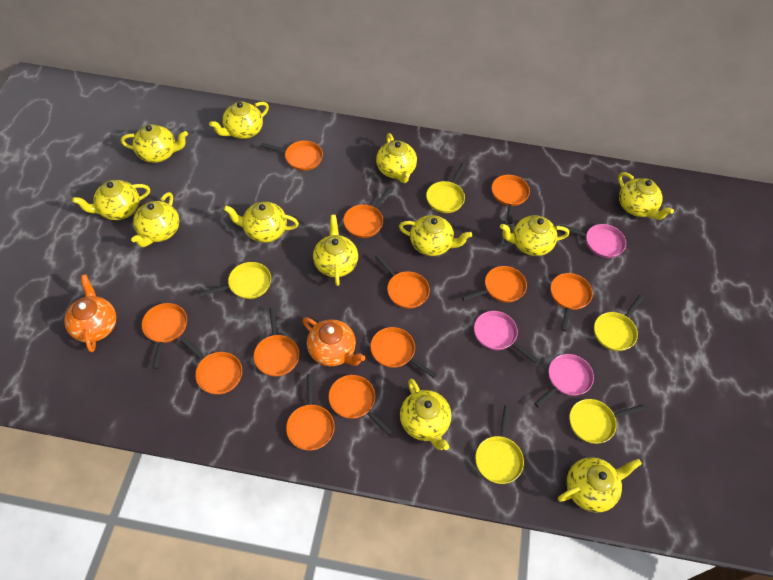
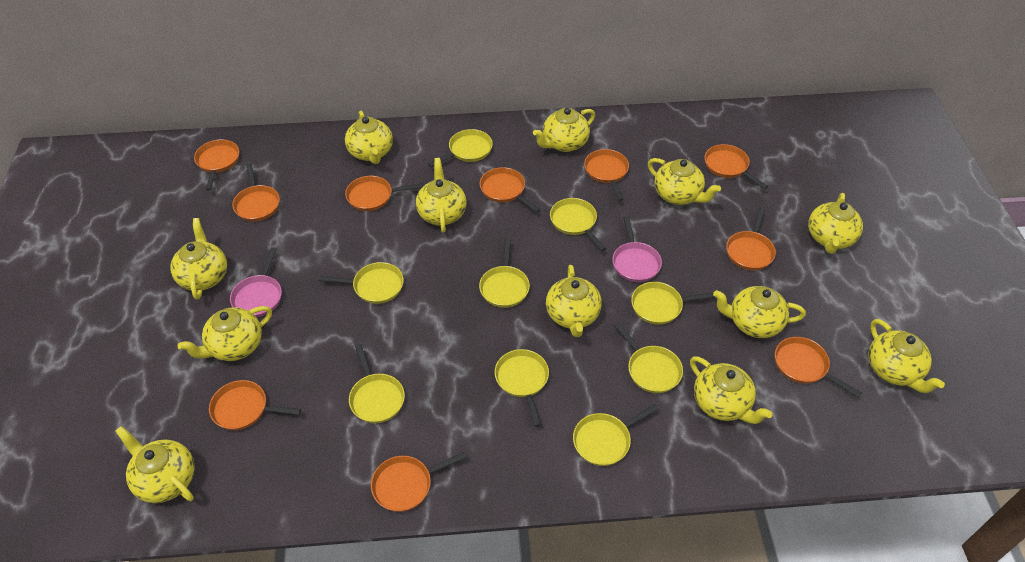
orange pan: 12 -> 10
orange teapot: 2 -> 0
pink pan: 3 -> 2
yellow pan: 5 -> 9

